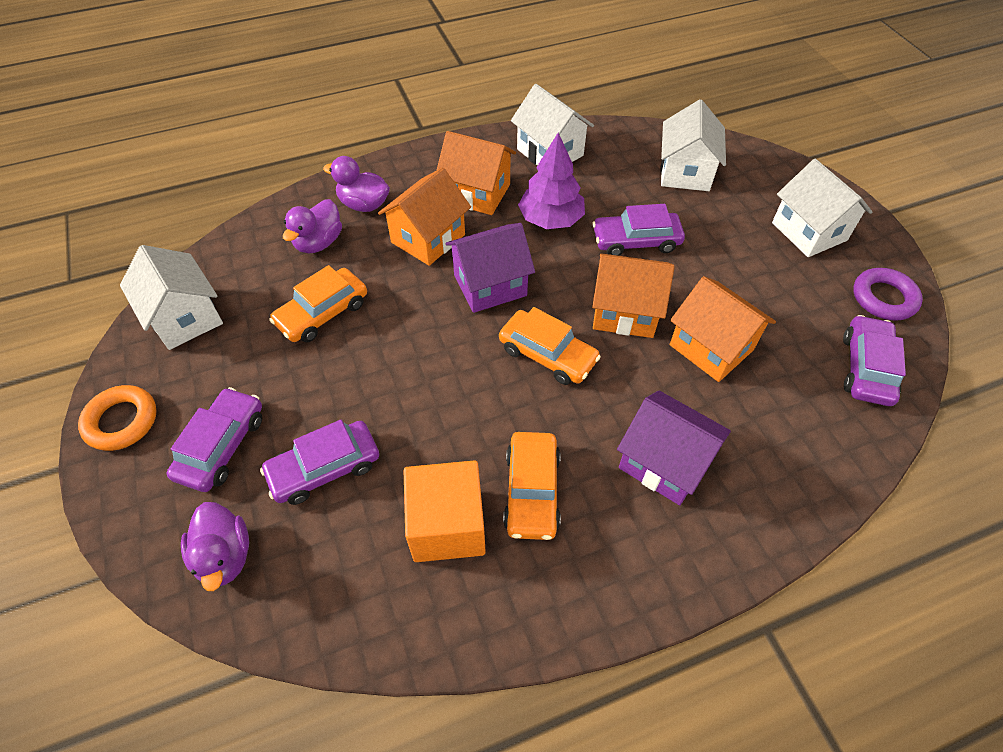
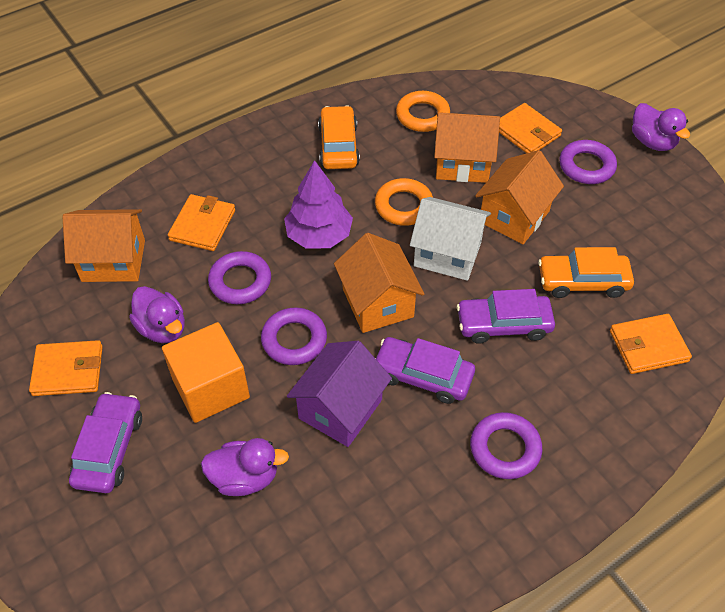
orange car: 3 -> 2
orange ring: 1 -> 2
orange wallet: 0 -> 4
purple car: 4 -> 3
purple house: 2 -> 1
purple ring: 1 -> 4
white house: 4 -> 1

